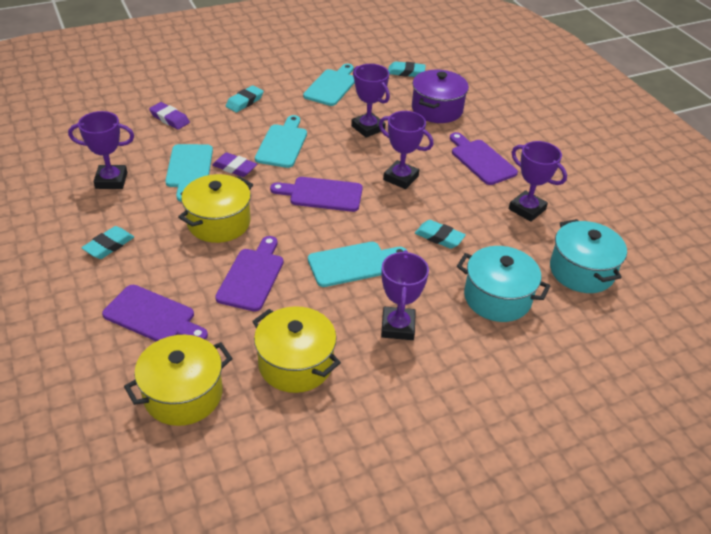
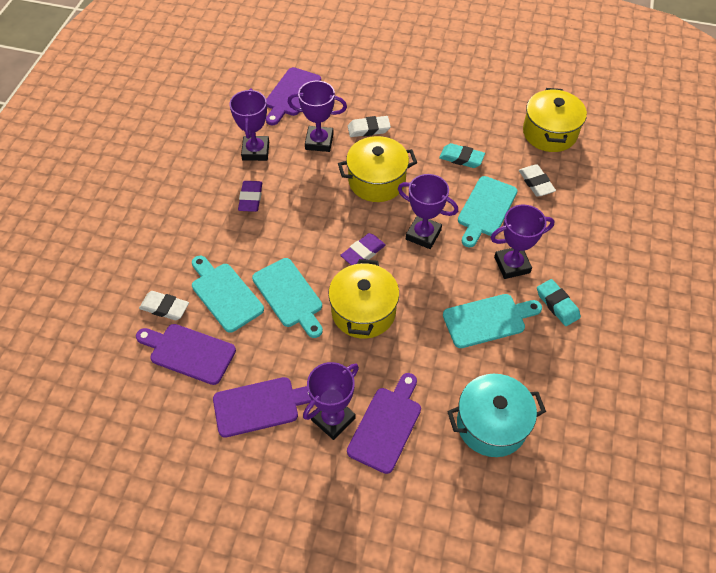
purple pot: 1 -> 0
turquoise eraser: 4 -> 2
turquoise pot: 2 -> 1
white eraser: 0 -> 3

